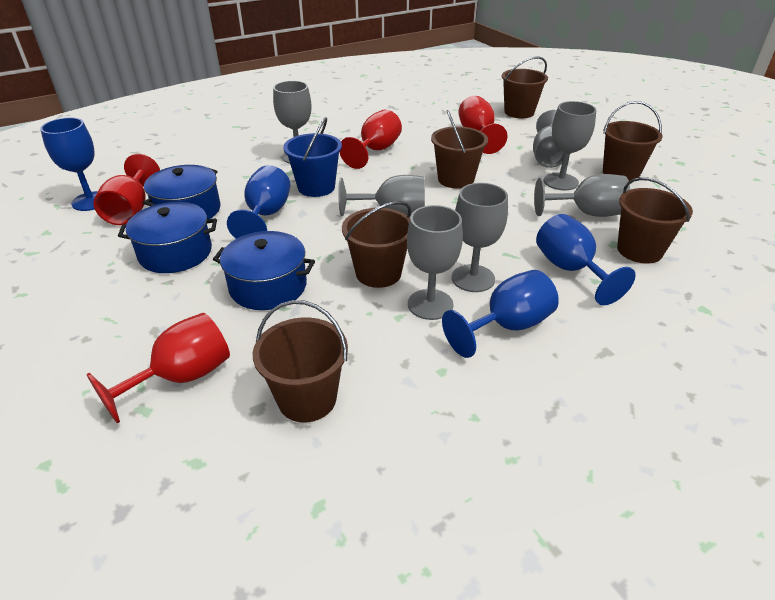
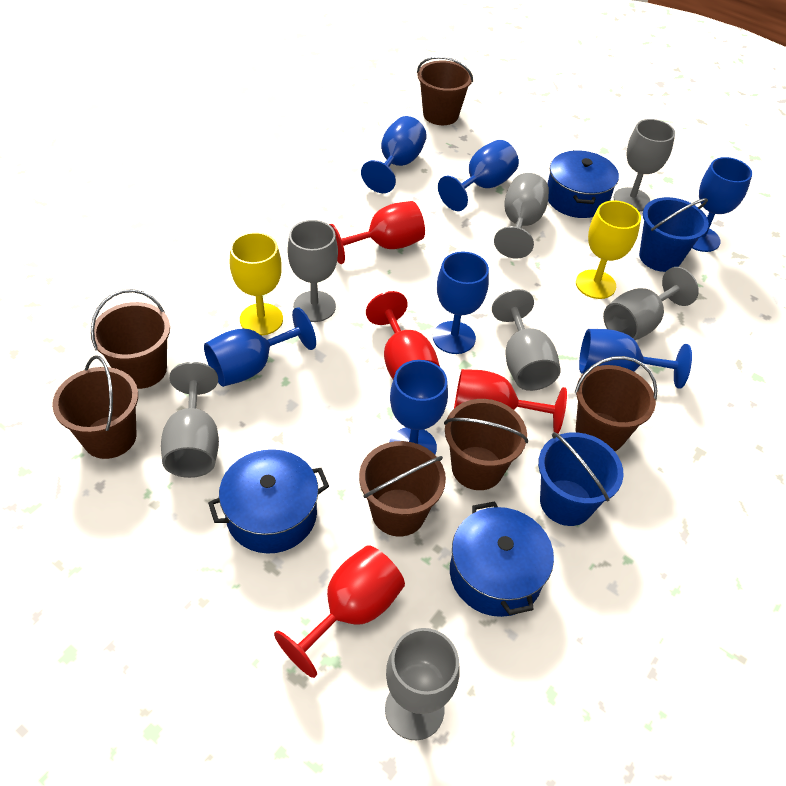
blue bucket: 1 -> 2
blue goblet: 4 -> 7
yellow goblet: 0 -> 2

